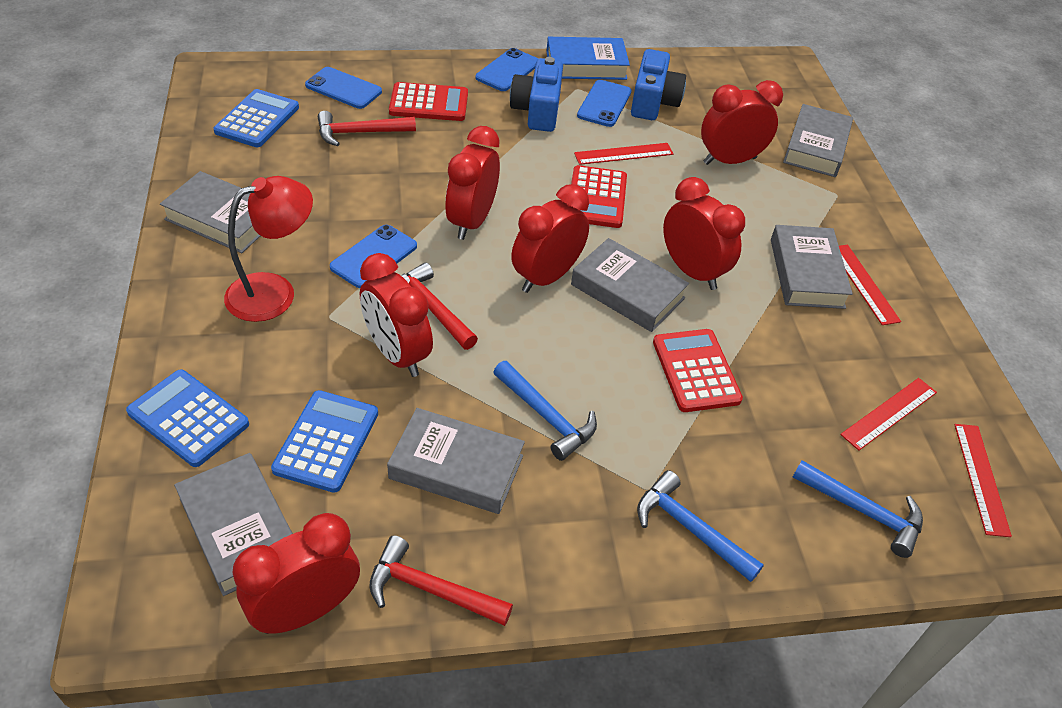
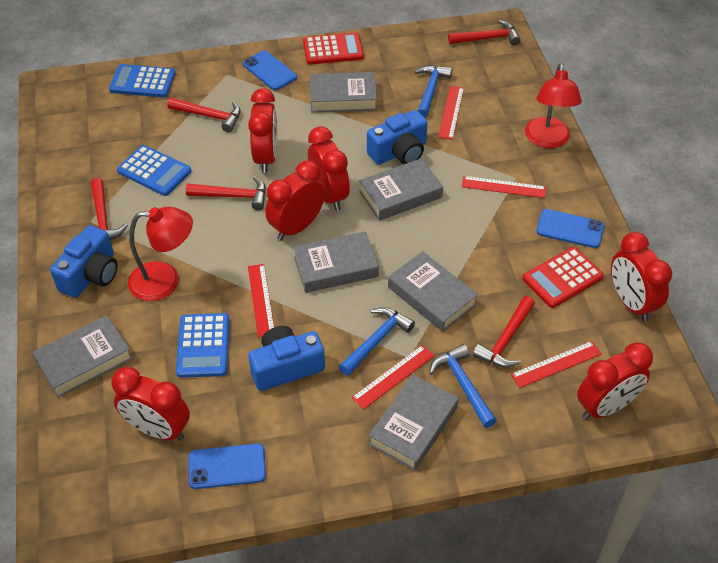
blue book: 1 -> 0
blue camera: 2 -> 3
blue phone: 4 -> 3
red calculator: 3 -> 2
red hammer: 3 -> 5
red lamp: 1 -> 2
red ruler: 4 -> 5

